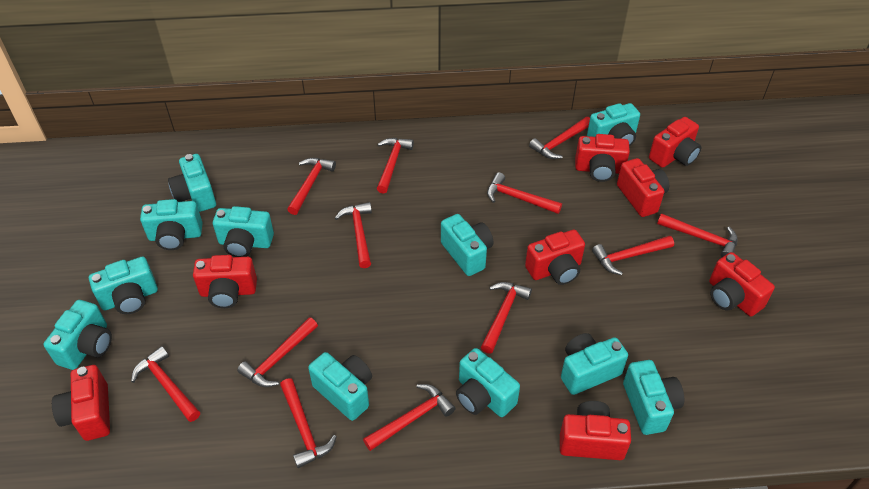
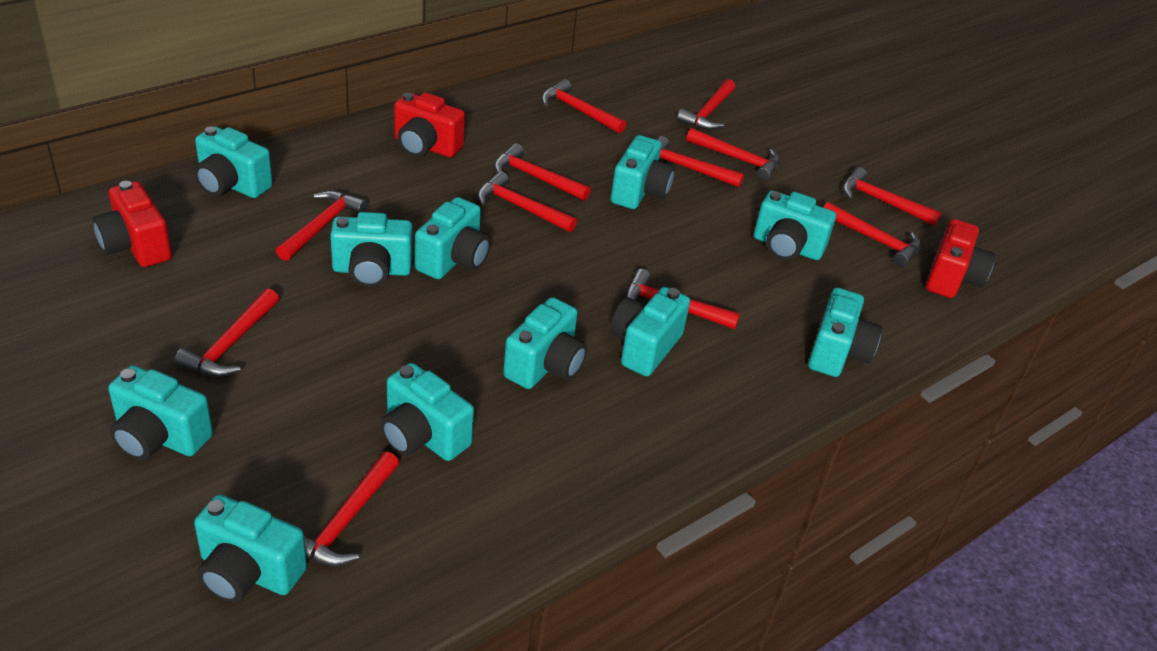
red camera: 8 -> 3

